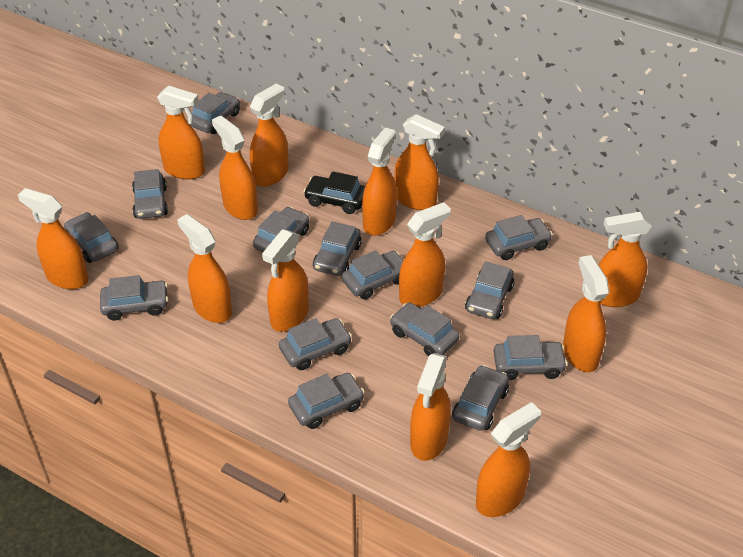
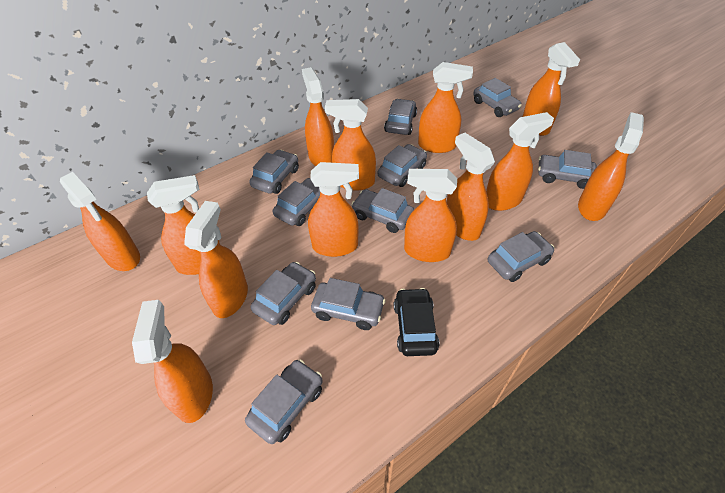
grey car: 14 -> 11

